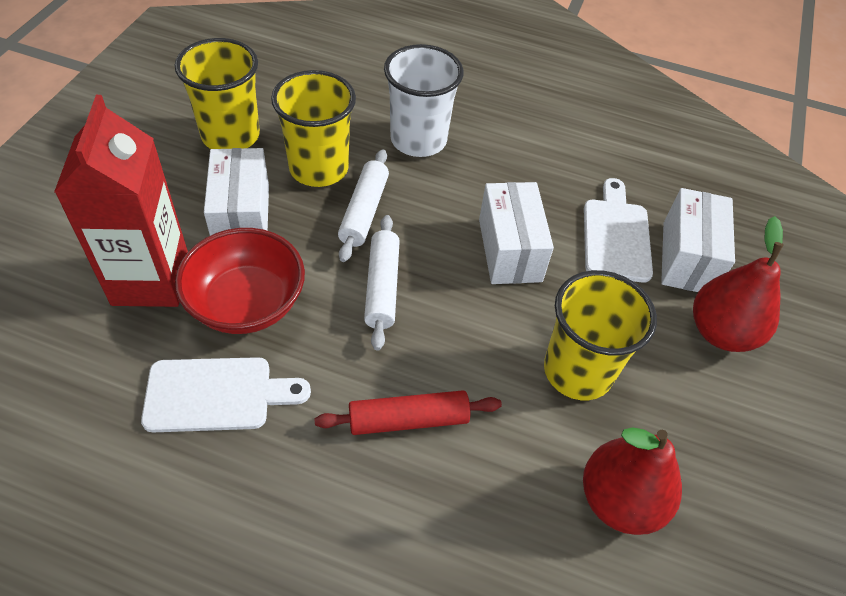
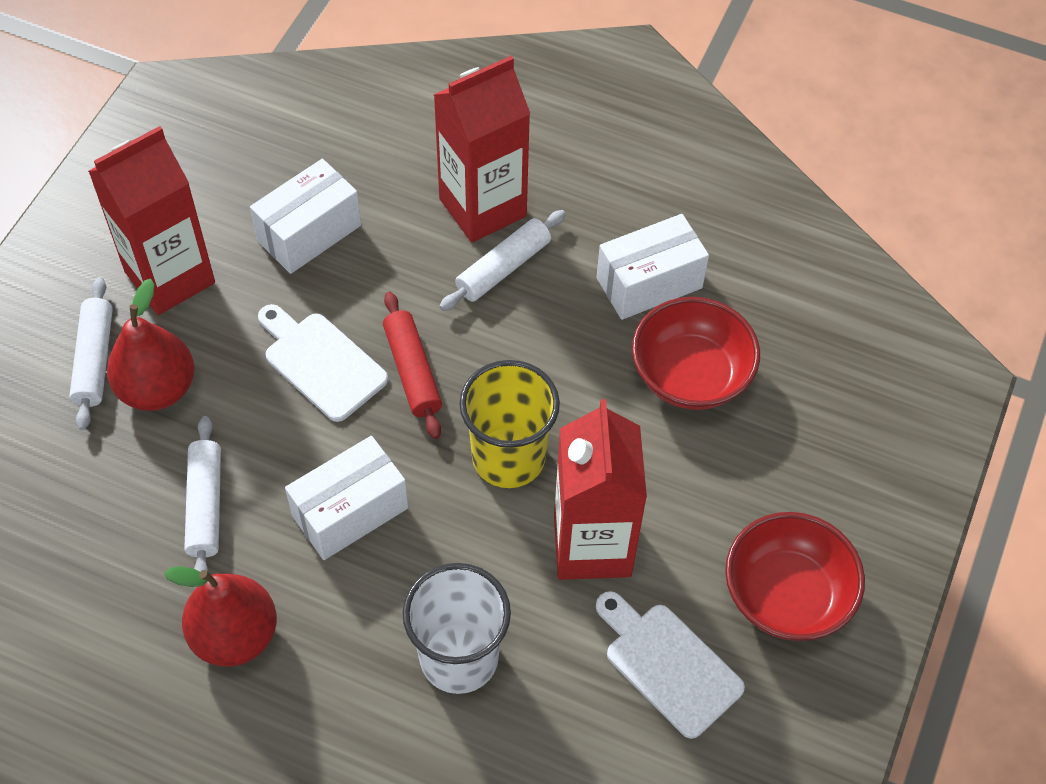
red bowl: 1 -> 2
red carton: 1 -> 3
white rolling pin: 2 -> 3
yellow cup: 3 -> 1

